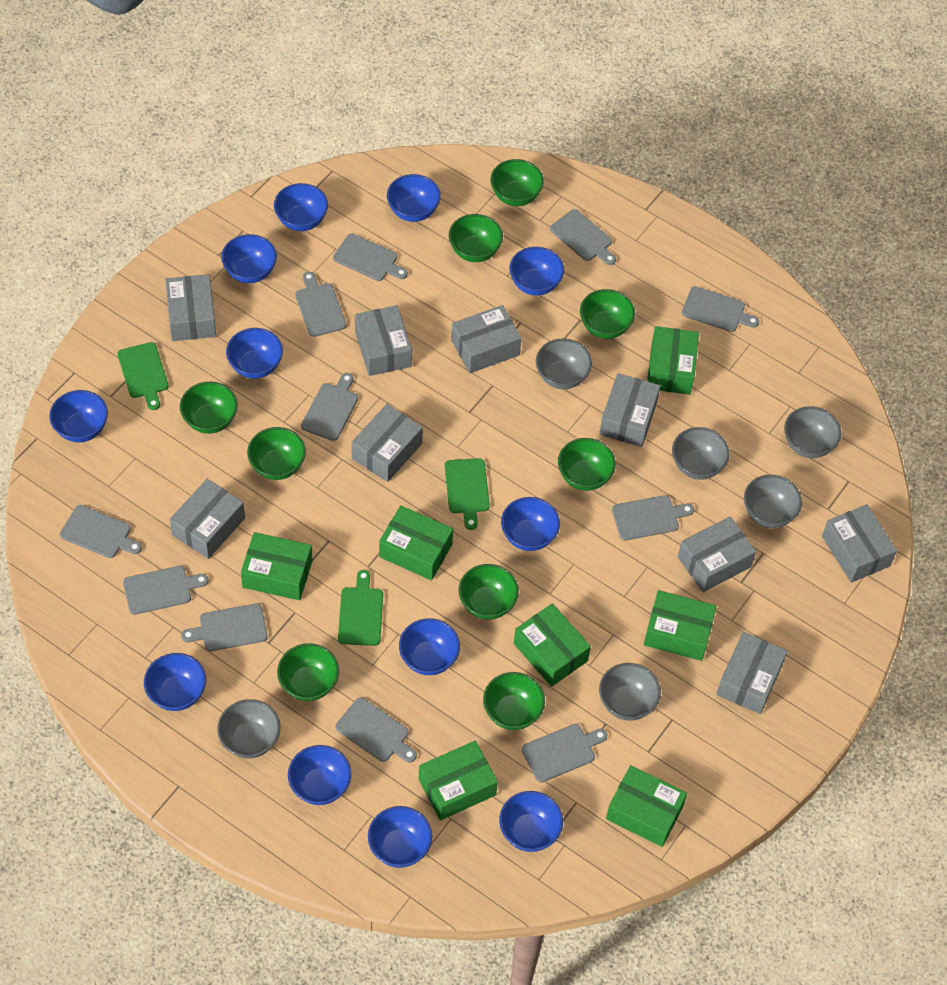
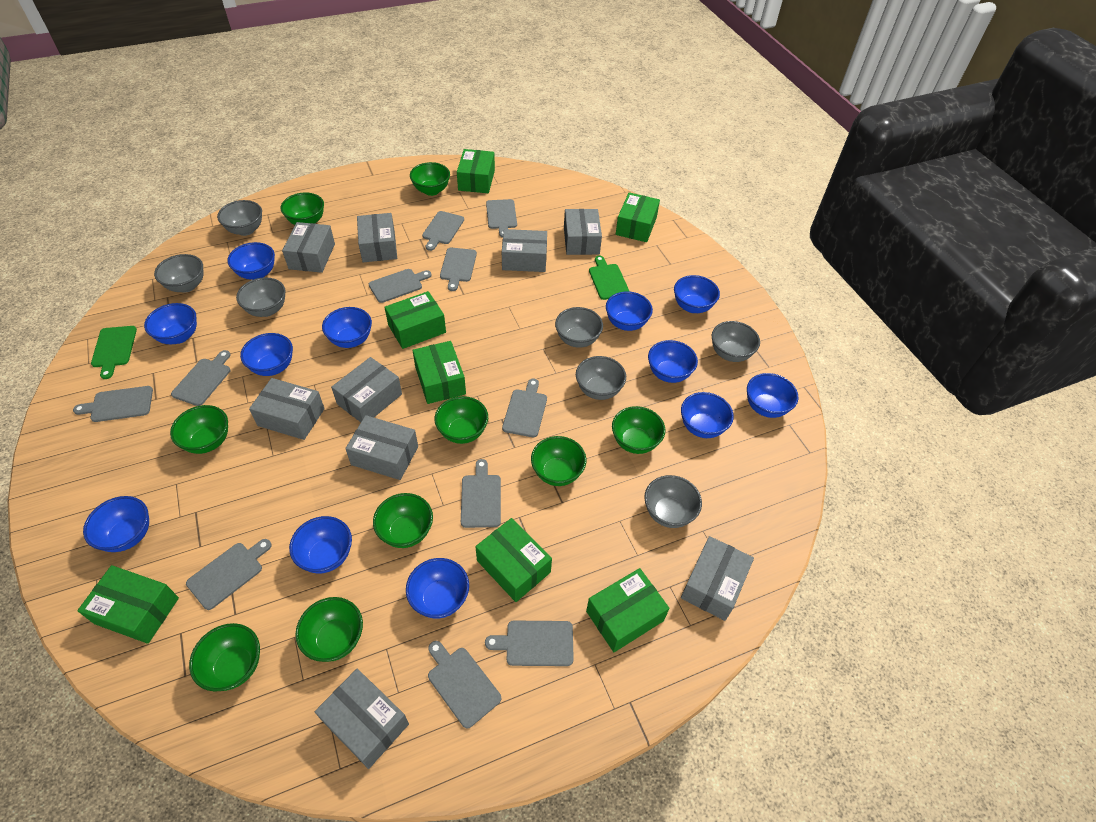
green cutting board: 3 -> 2
grey bowl: 6 -> 7

